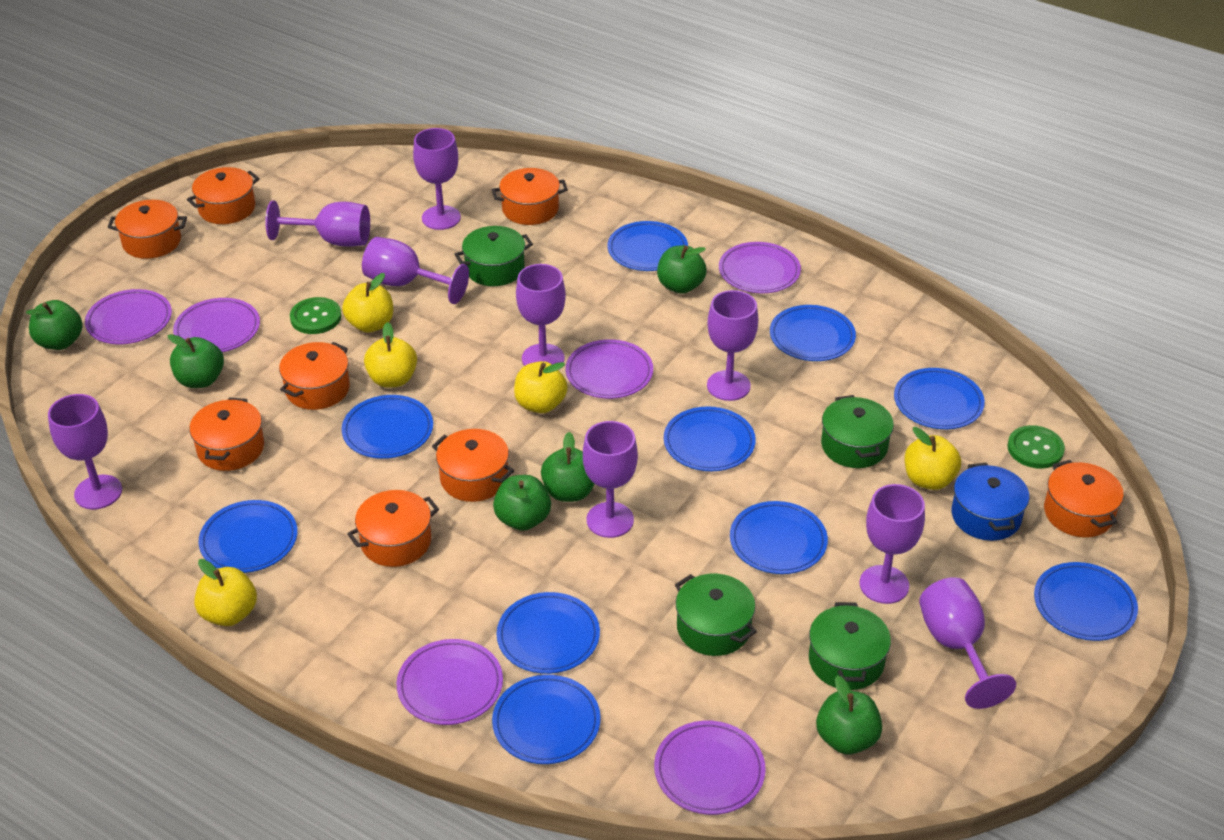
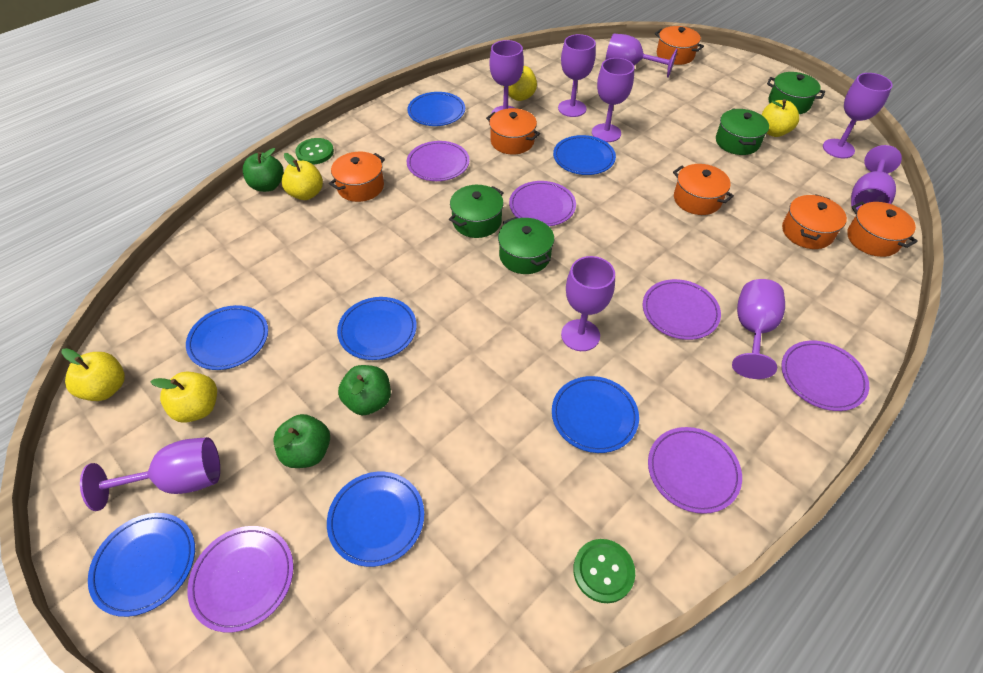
blue plate: 10 -> 7
blue pot: 1 -> 0
green apple: 6 -> 3
orange pot: 8 -> 6

